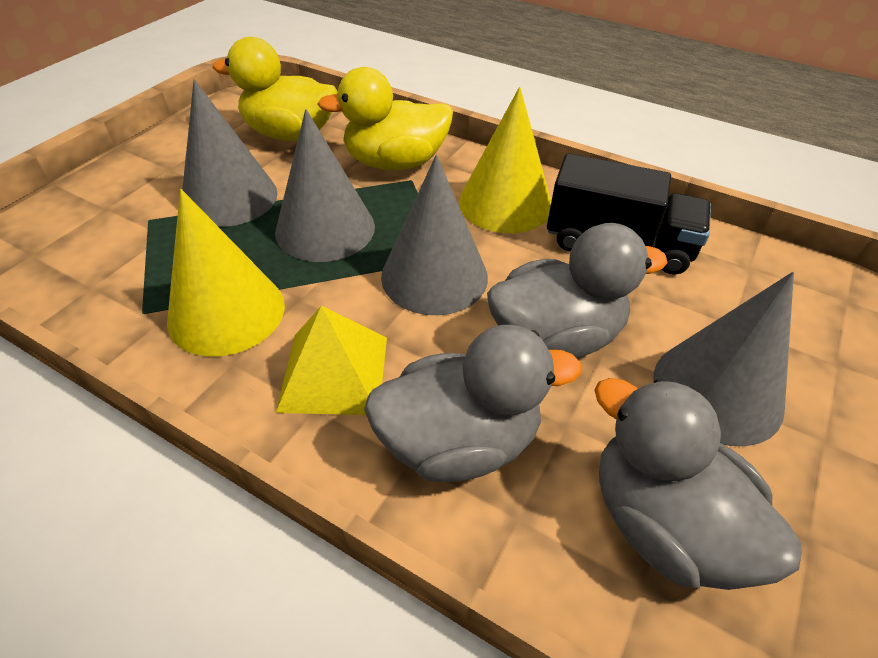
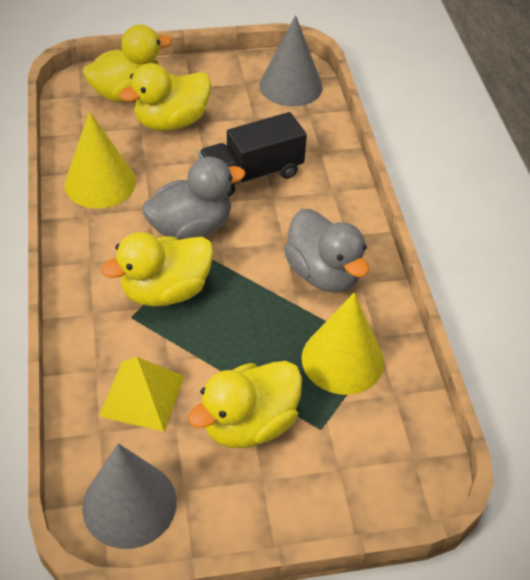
grey cone: 4 -> 2
grey duck: 3 -> 2
yellow duck: 2 -> 4

